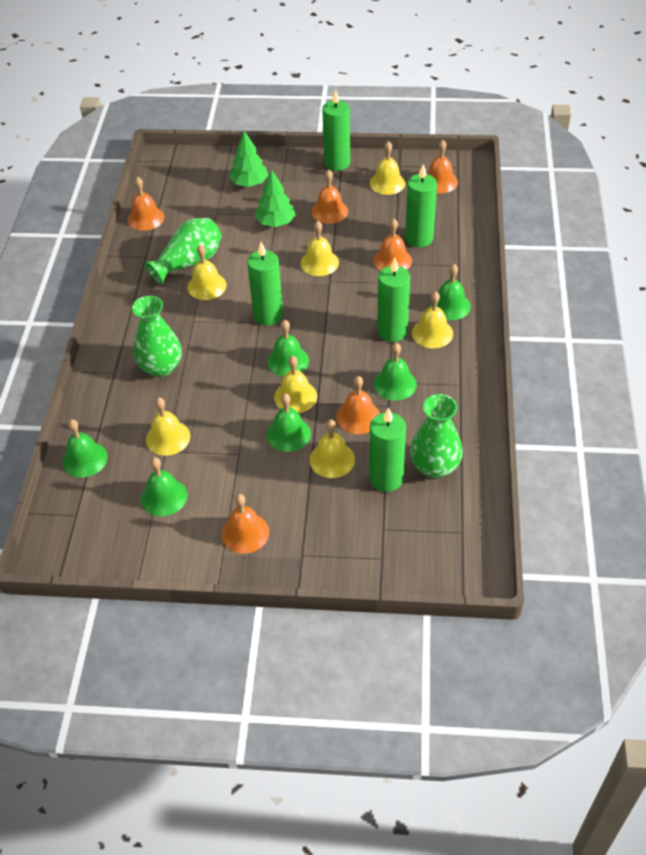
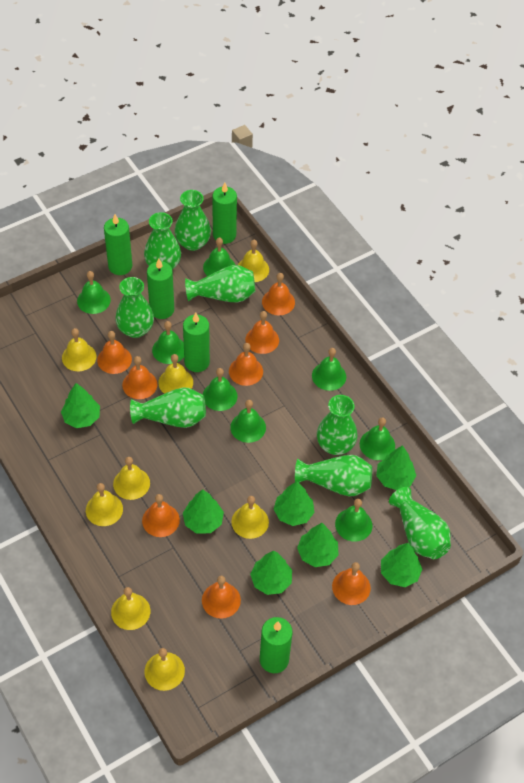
green bell: 6 -> 8
green tree: 2 -> 7
green vase: 3 -> 8
orange bell: 6 -> 8
yellow bell: 7 -> 8

